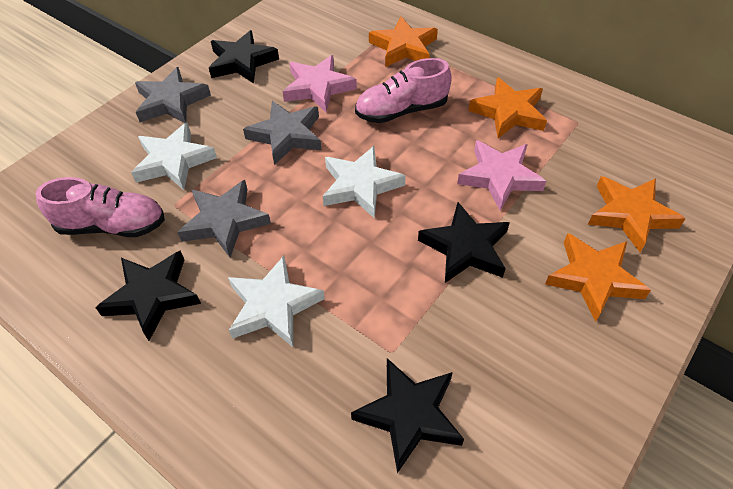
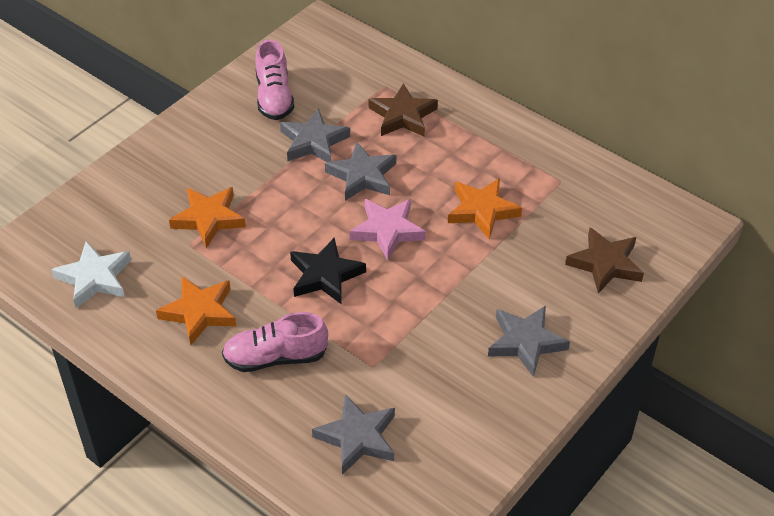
black star: 4 -> 1
brown star: 0 -> 2
grey star: 3 -> 4
orange star: 4 -> 3
pink star: 2 -> 1
white star: 3 -> 1

